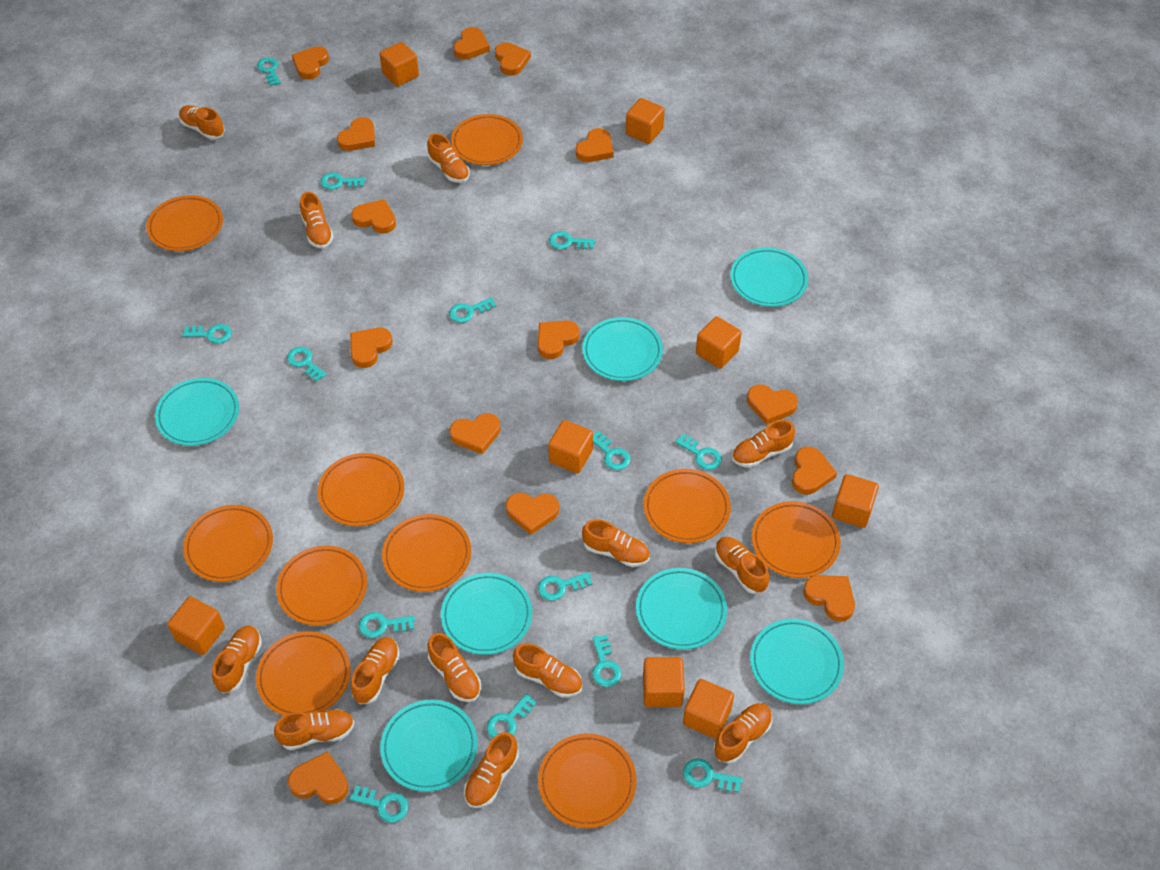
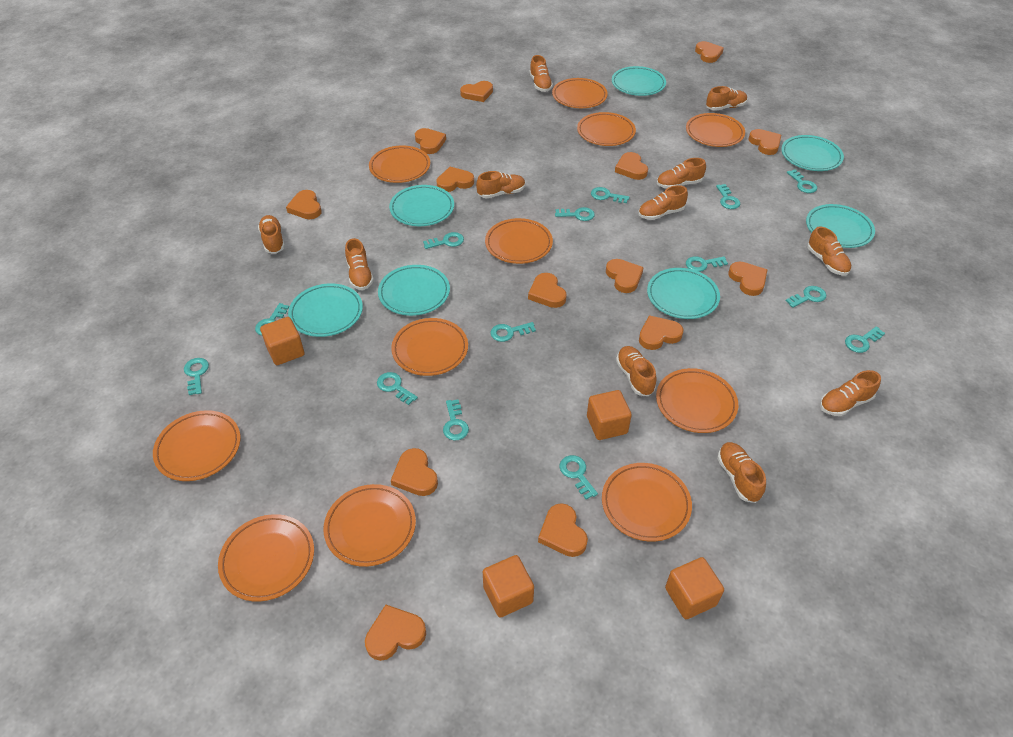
orange cube: 8 -> 4
orange plate: 10 -> 11
orange shoe: 13 -> 11

